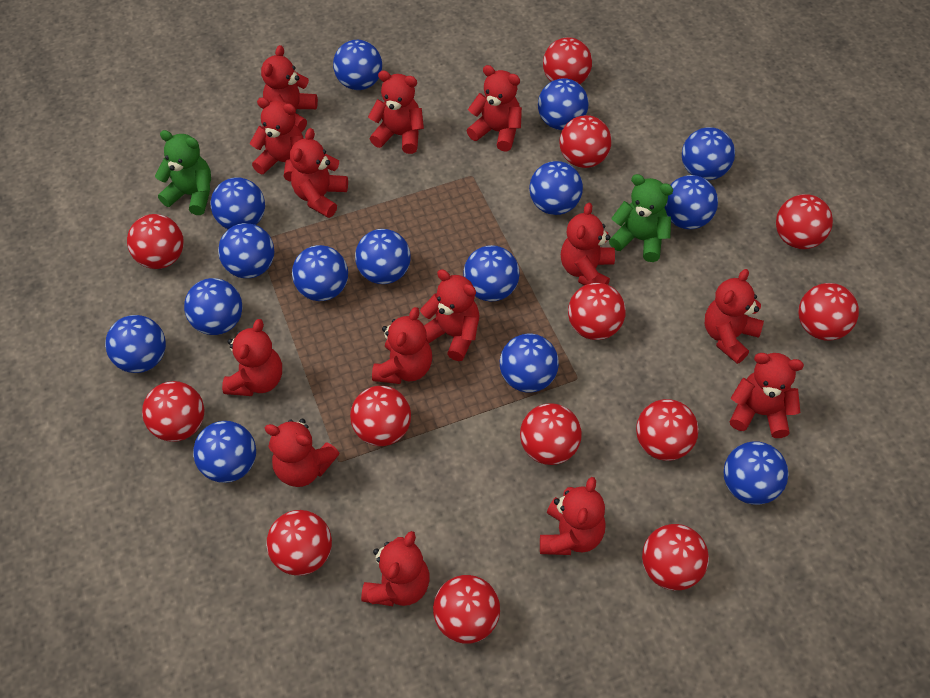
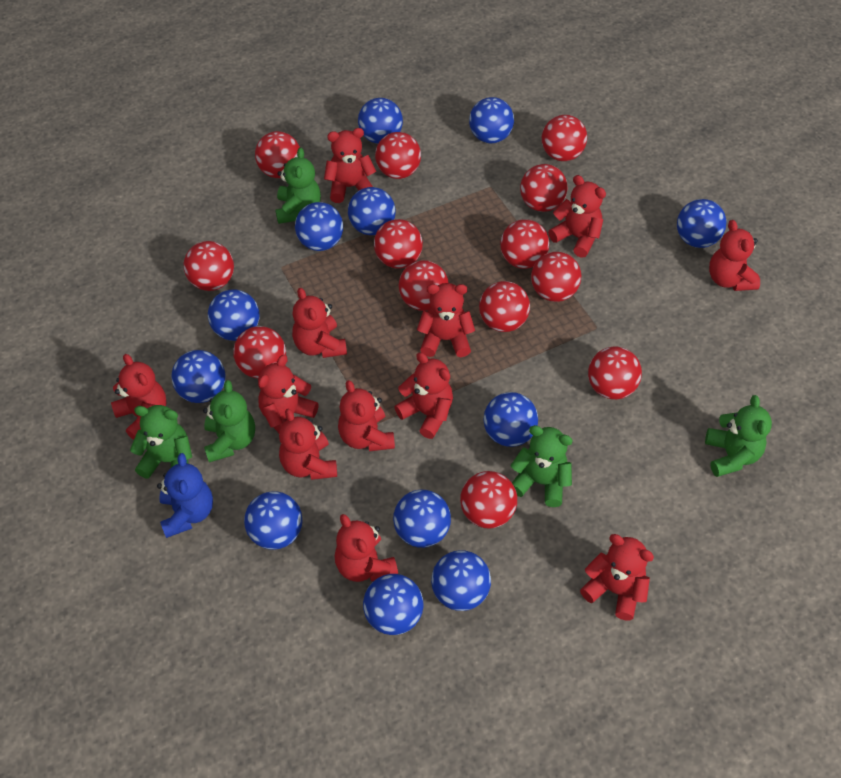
blue ball: 15 -> 12
blue teddy bear: 0 -> 1
green teddy bear: 2 -> 5
red teddy bear: 14 -> 12

